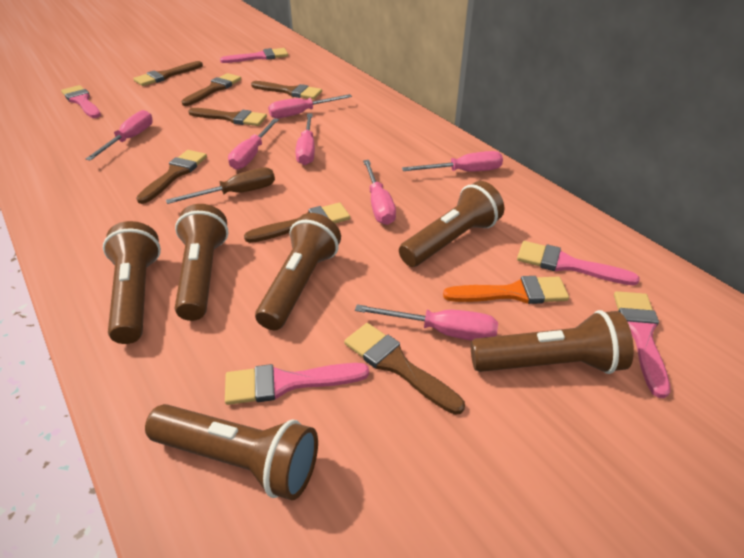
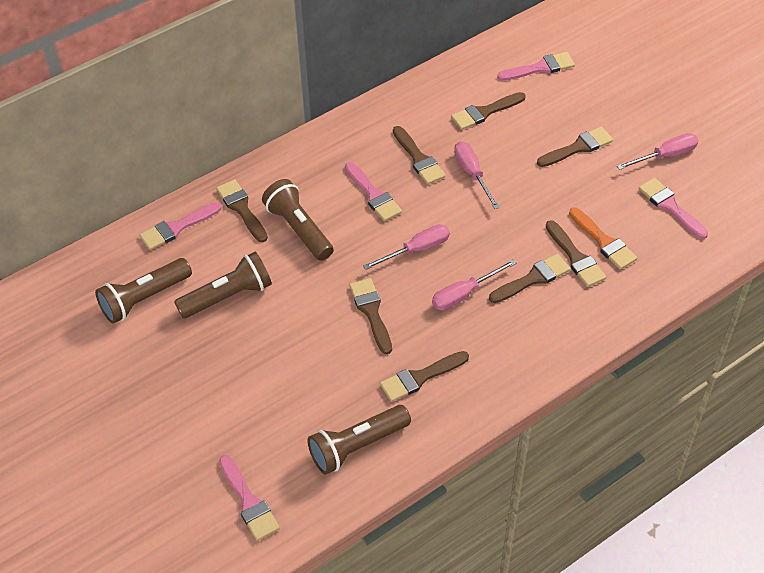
brown brush: 7 -> 8
brown flashlight: 6 -> 4
brown screwdriver: 1 -> 0
pink screwdriver: 7 -> 4

